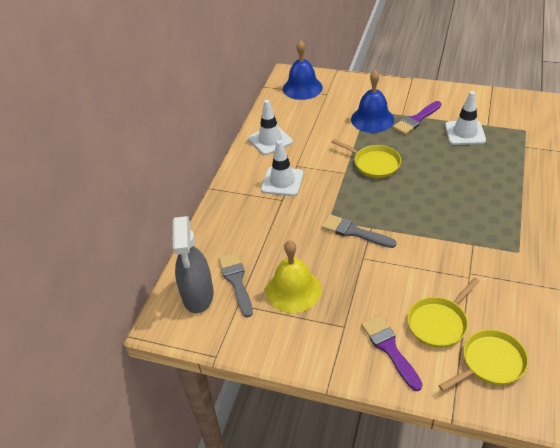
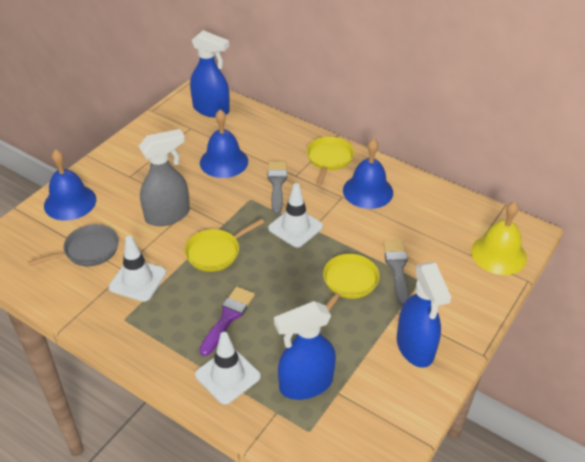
blue bell: 2 -> 3
blue spray bottle: 0 -> 3
grey pan: 0 -> 1
purple brush: 2 -> 1

